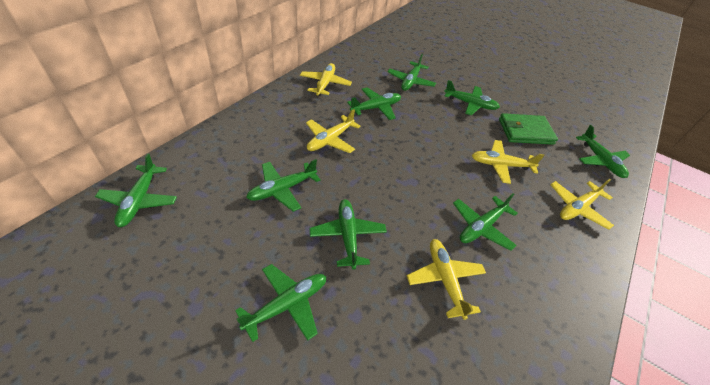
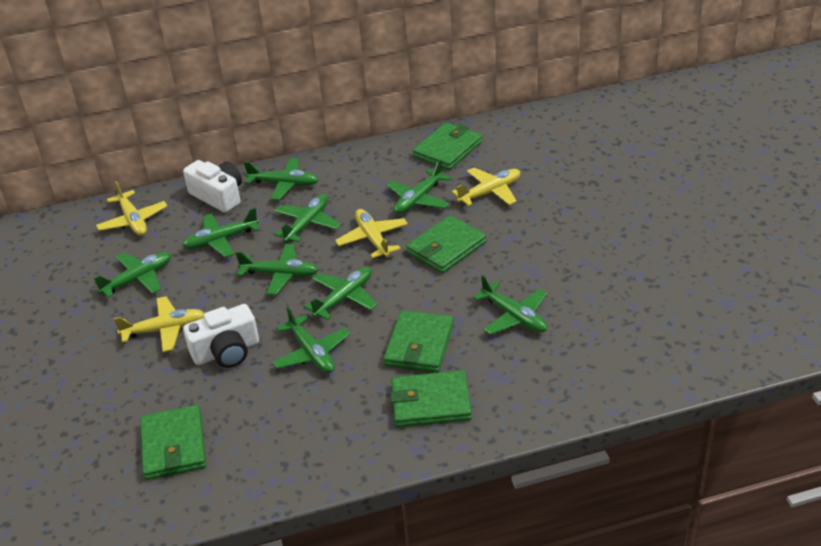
green wallet: 1 -> 5
white camera: 0 -> 2
yellow plane: 5 -> 4

